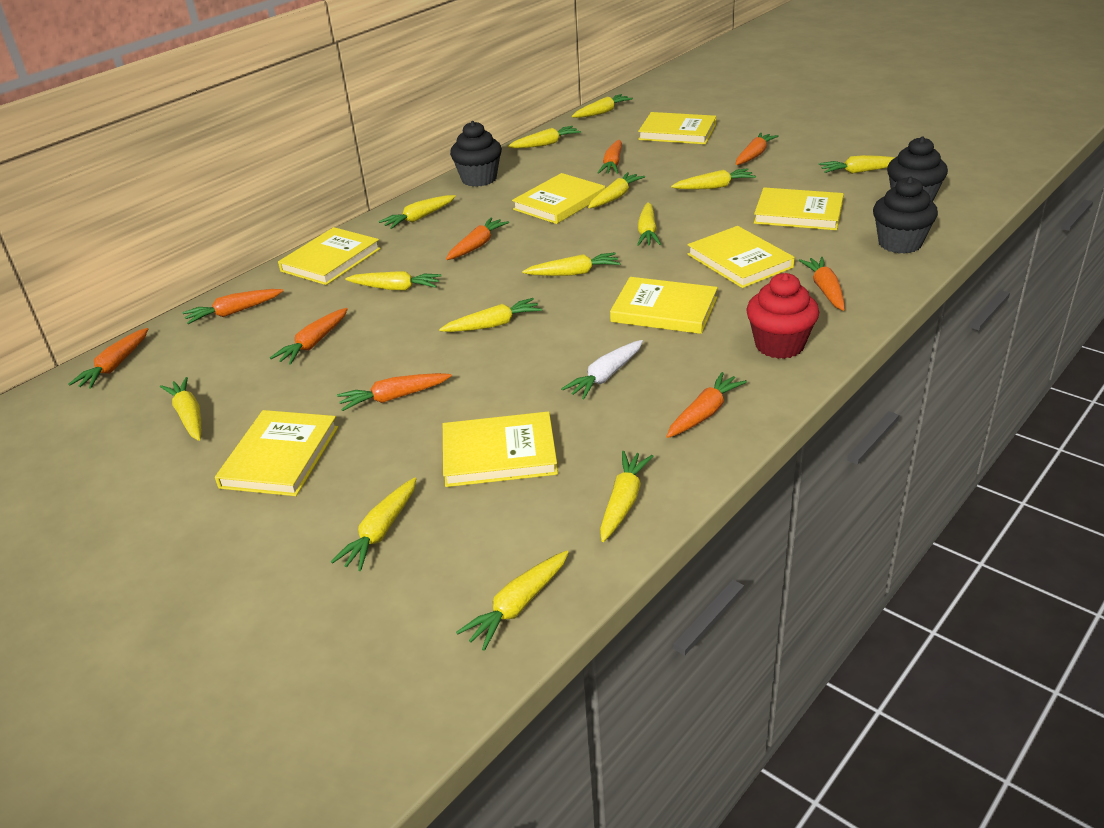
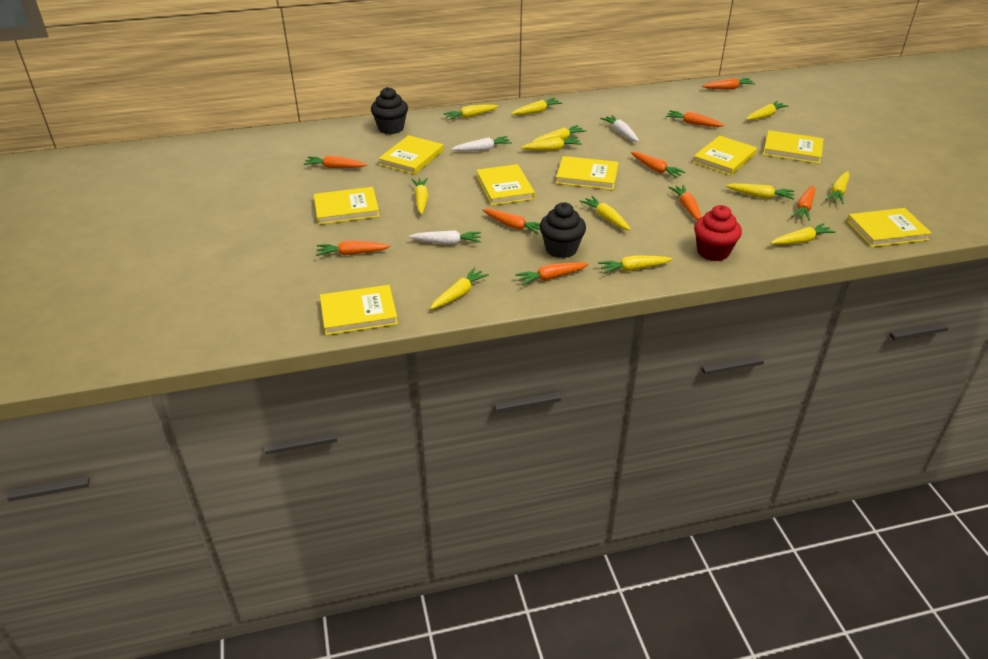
black cupcake: 3 -> 2
white carrot: 1 -> 3
yellow carrot: 14 -> 12

